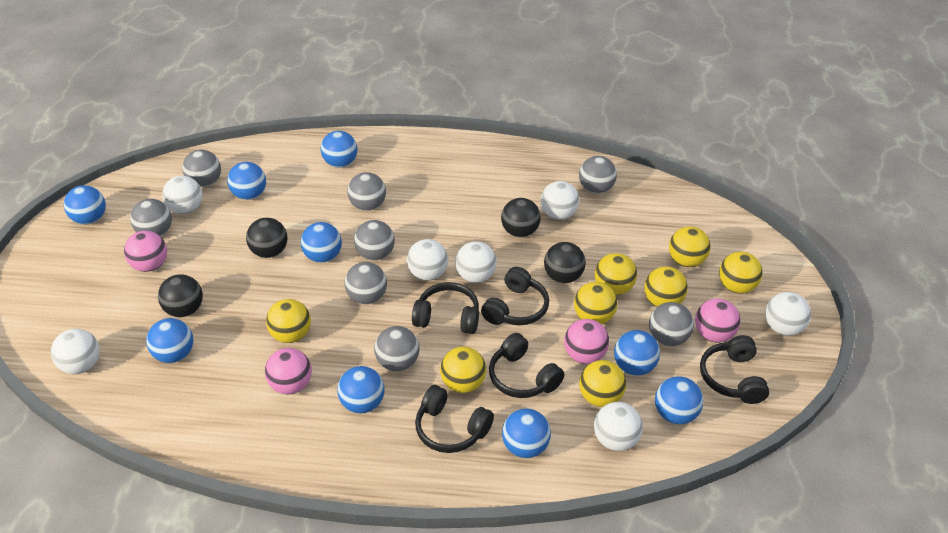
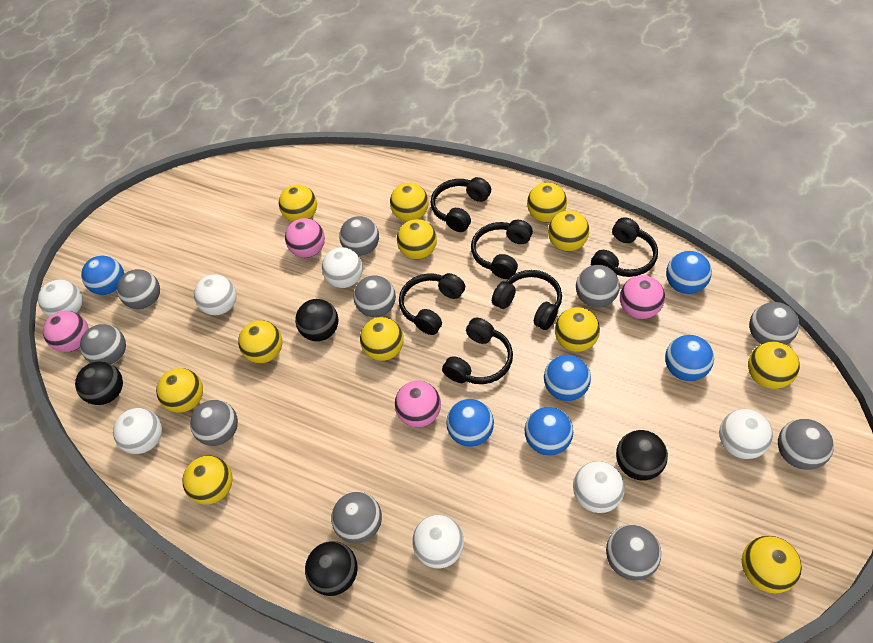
black headphones: 5 -> 6
blue ball: 9 -> 6
grey ball: 8 -> 10
yellow ball: 8 -> 12

